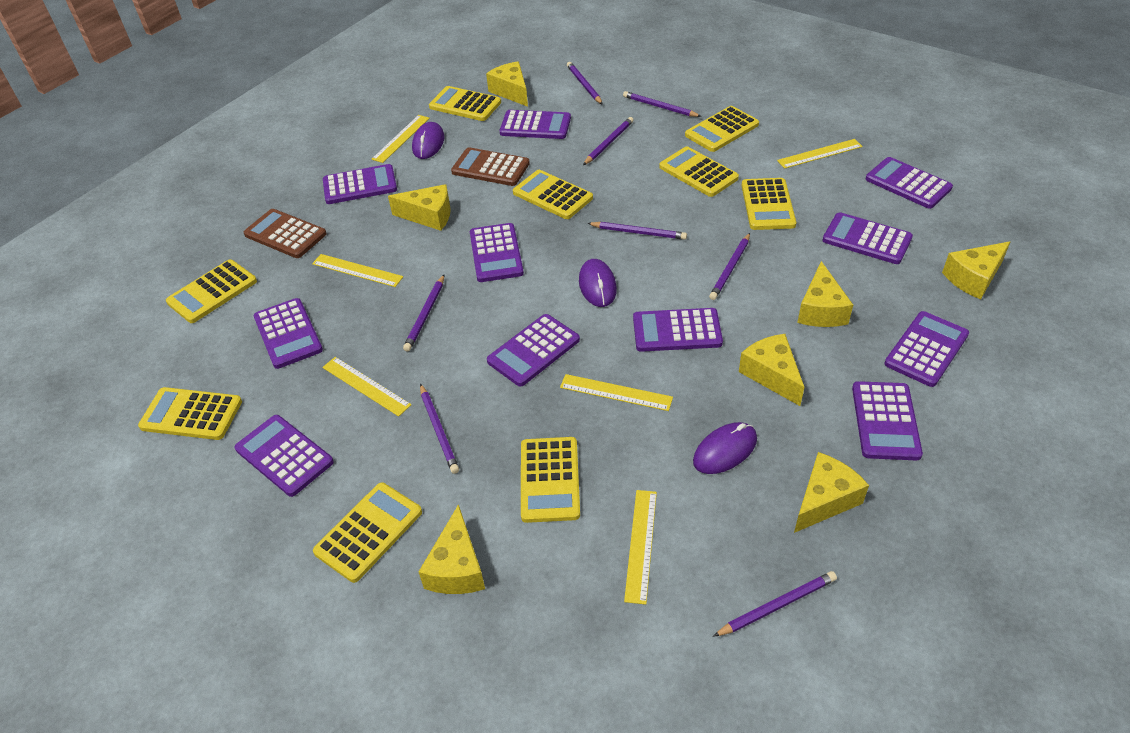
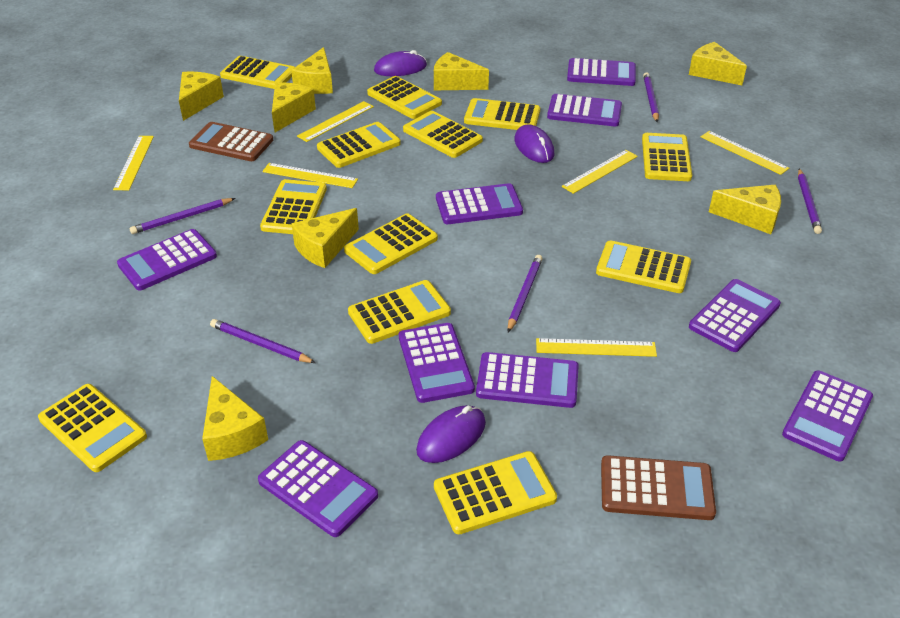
purple calculator: 11 -> 9
purple pencil: 8 -> 5
yellow calculator: 9 -> 12
yellow cheese: 7 -> 8

